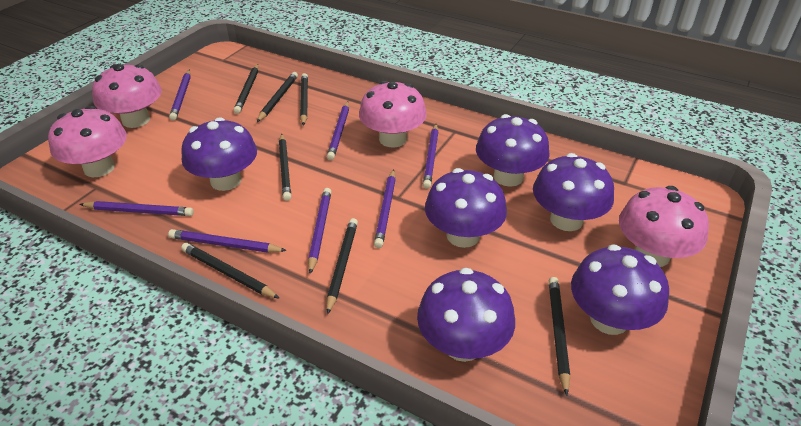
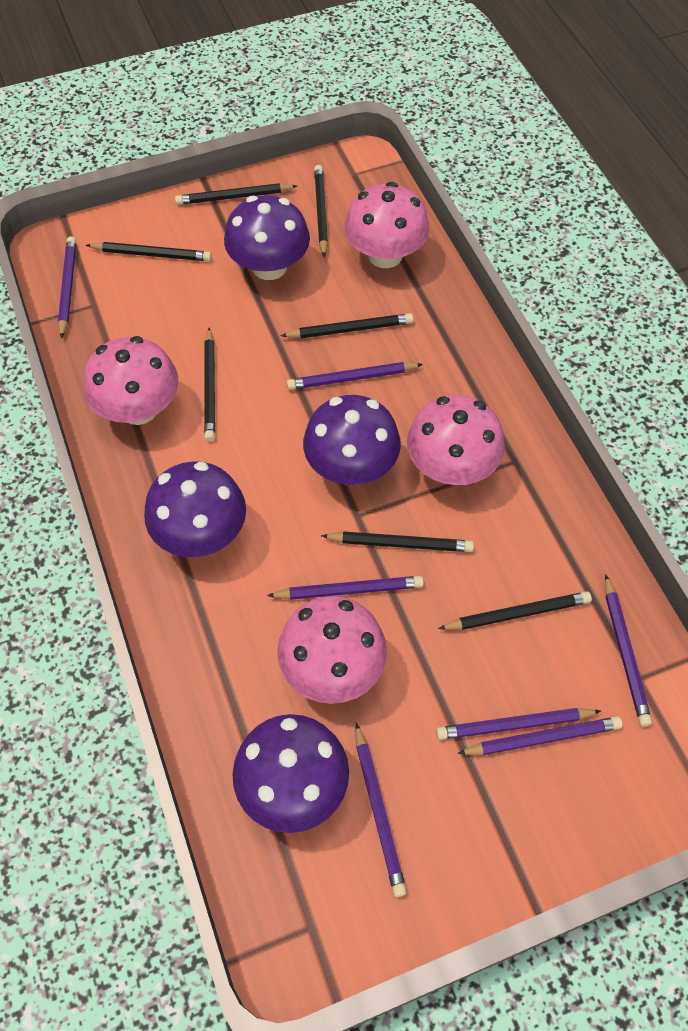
purple mushroom: 6 -> 4

